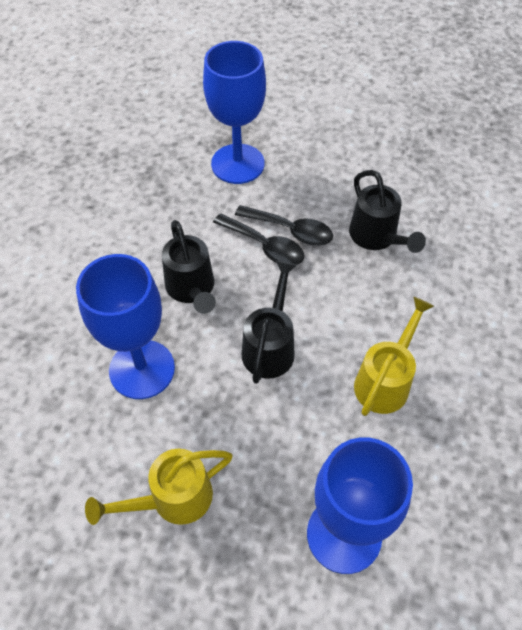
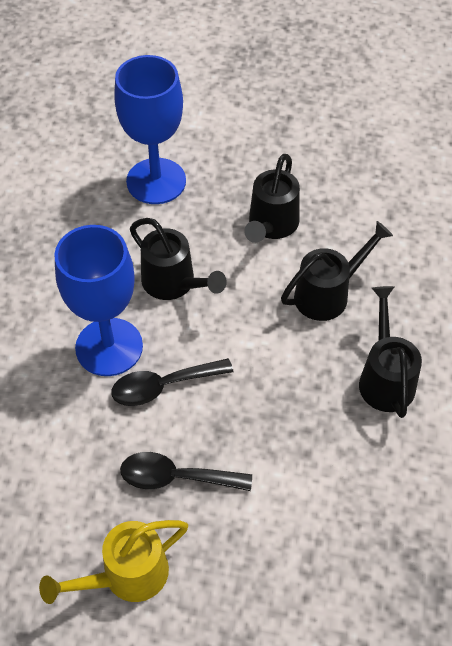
black watering can: 3 -> 4
blue goblet: 3 -> 2
yellow watering can: 2 -> 1

